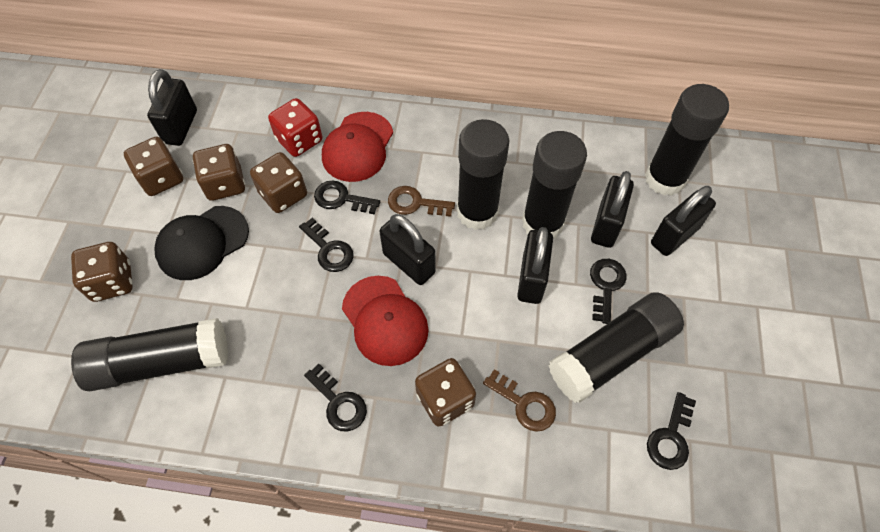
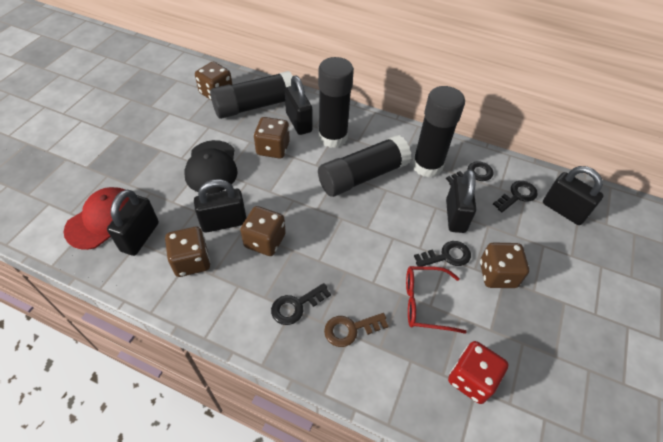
black glue stick: 5 -> 4
black key: 5 -> 4
brown key: 2 -> 1
red cap: 2 -> 1
red glasses: 0 -> 1

